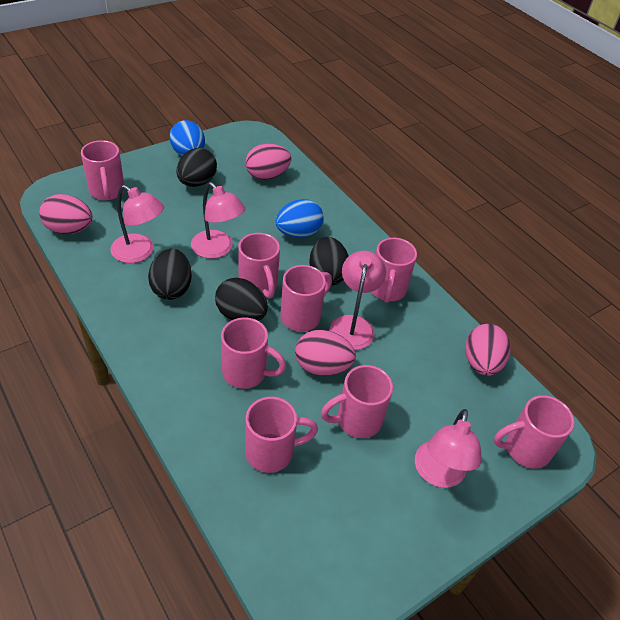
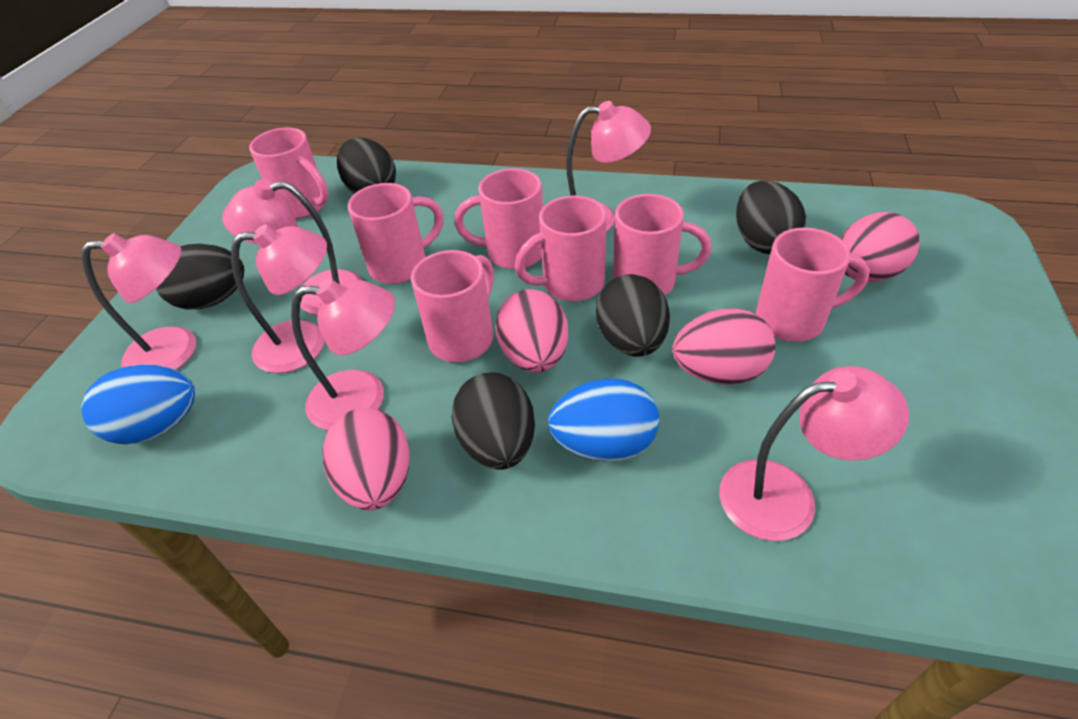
black egg: 4 -> 5
pink lamp: 4 -> 6
pink mug: 8 -> 7

